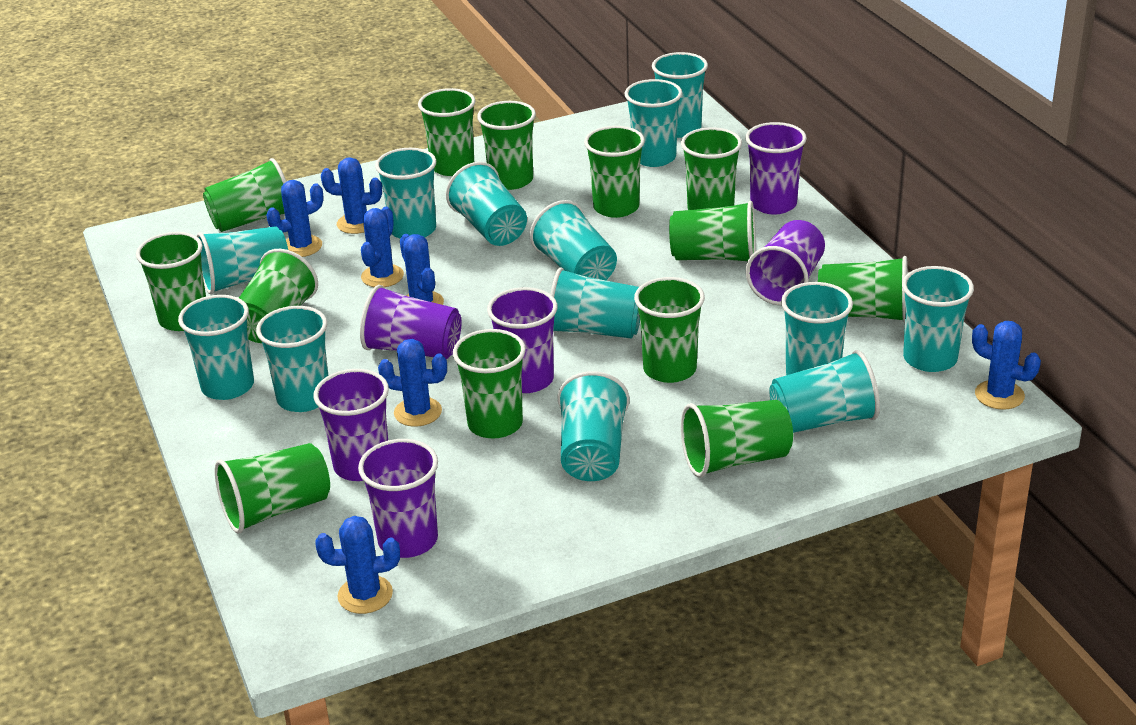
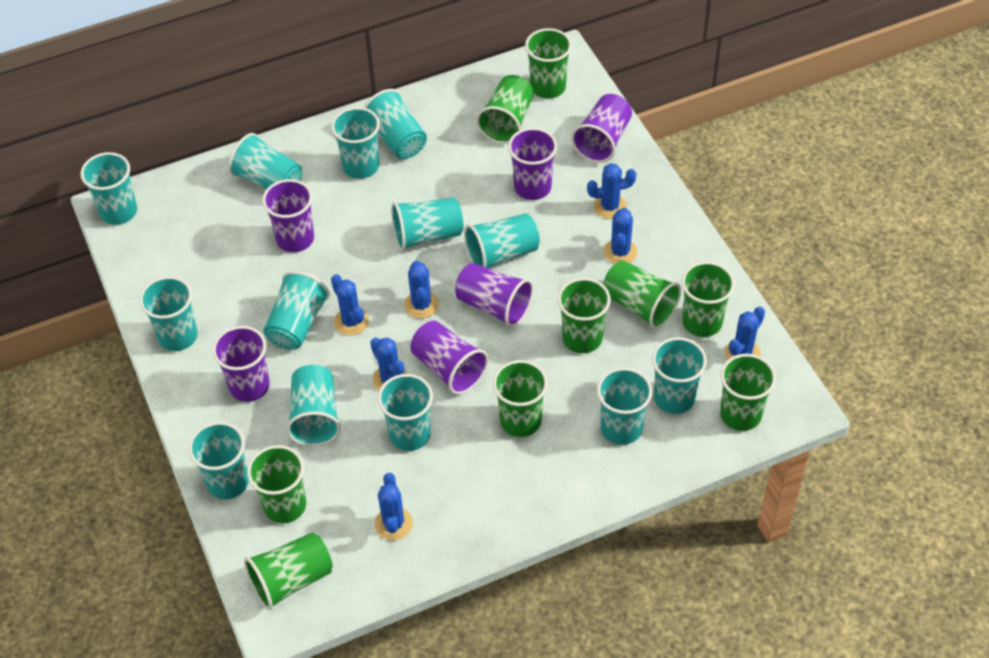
green cup: 13 -> 9

